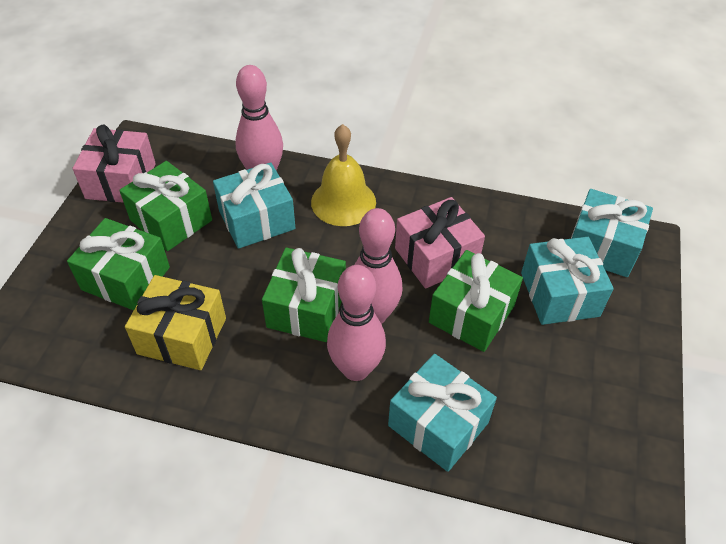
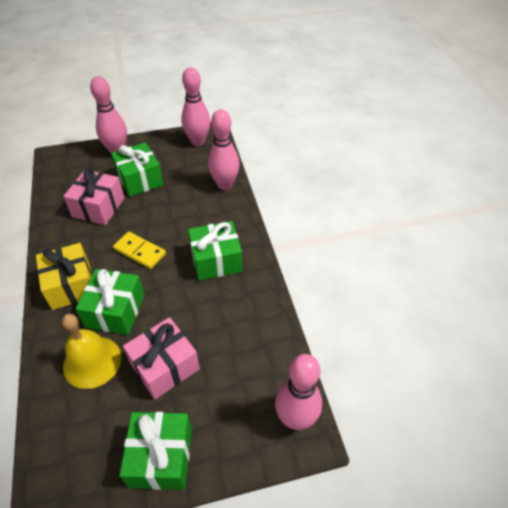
pink bowling pin: 3 -> 4
turquoise gift: 4 -> 0
yellow domino: 0 -> 1

